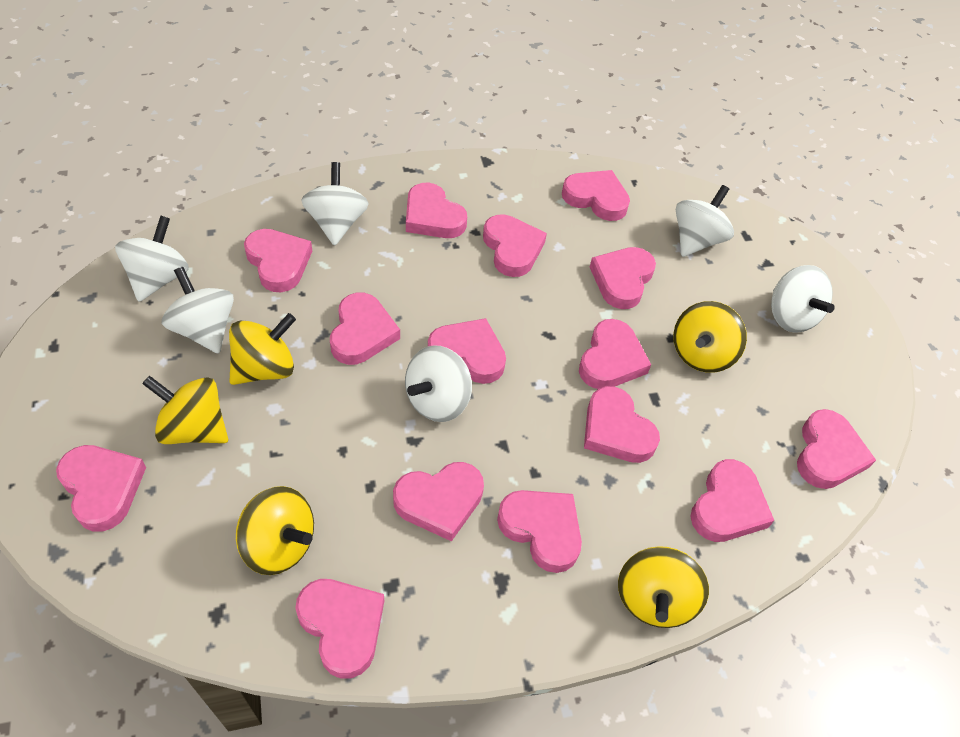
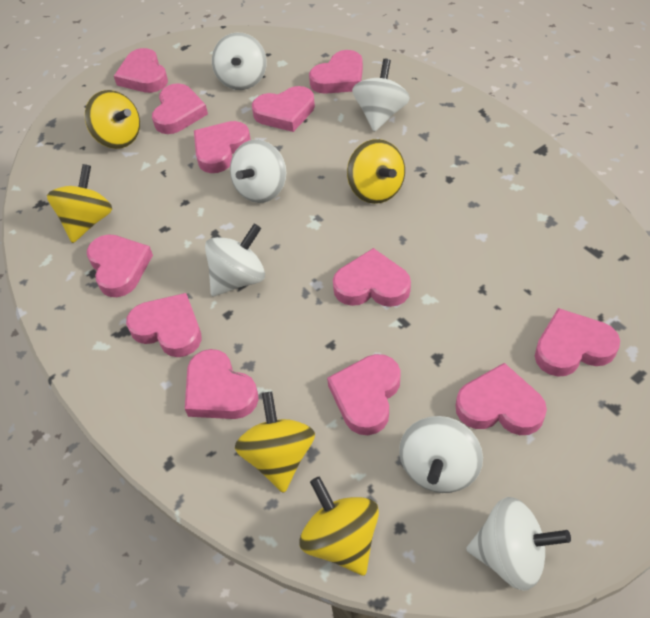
pink heart: 15 -> 12

